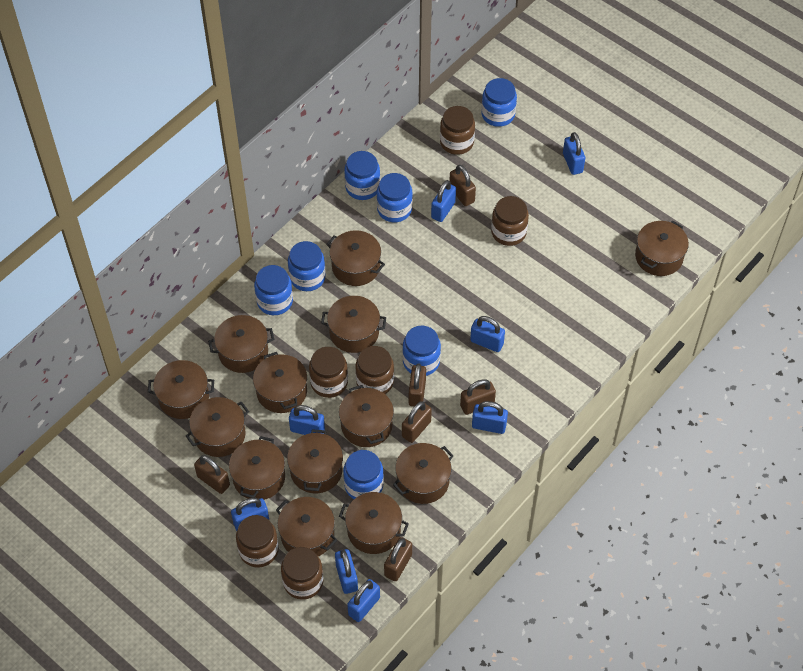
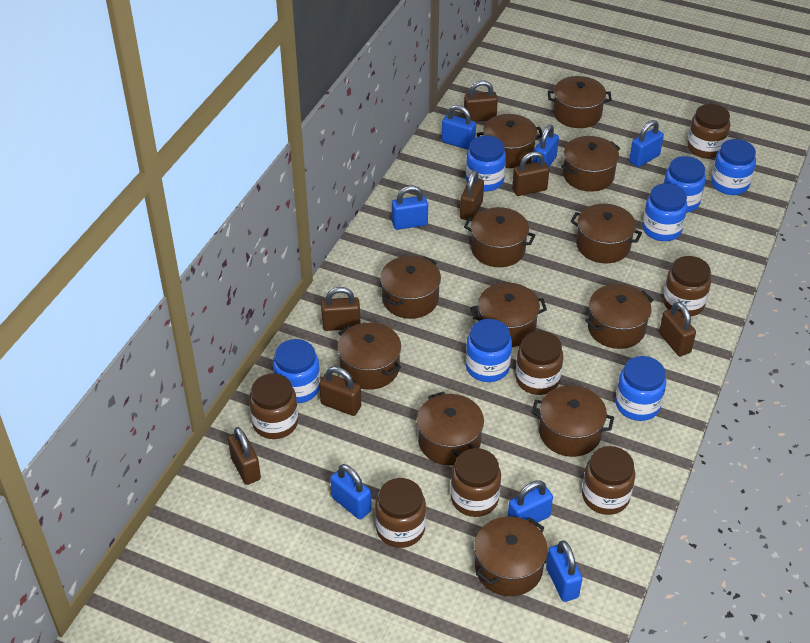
blue padlock: 8 -> 7
brown jar: 6 -> 7
brown padlock: 6 -> 7
brown pot: 13 -> 12

